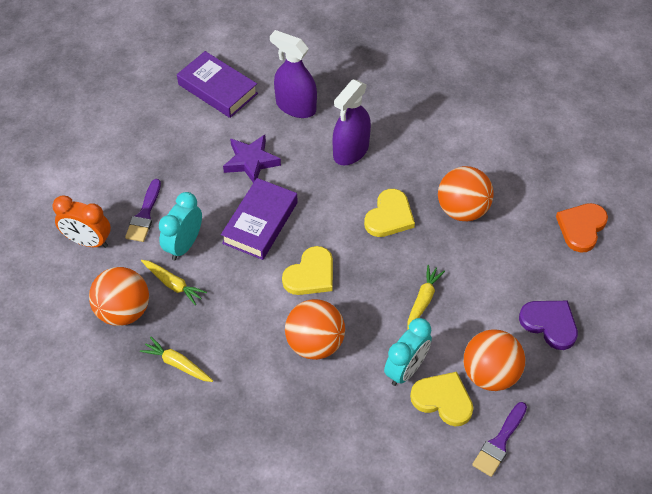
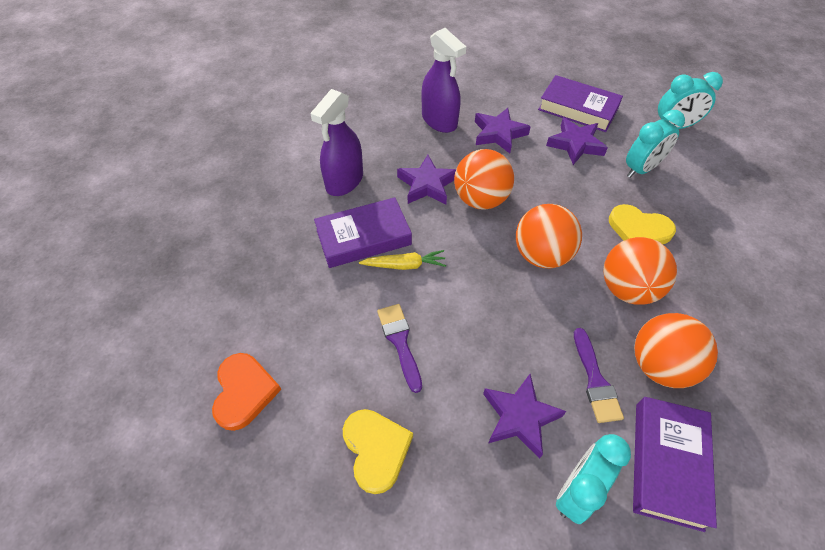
orange clock: 1 -> 0
purple book: 2 -> 3
purple heart: 1 -> 0
purple star: 1 -> 4
turquoise clock: 2 -> 3
yellow carrot: 3 -> 1
yellow heart: 3 -> 2

